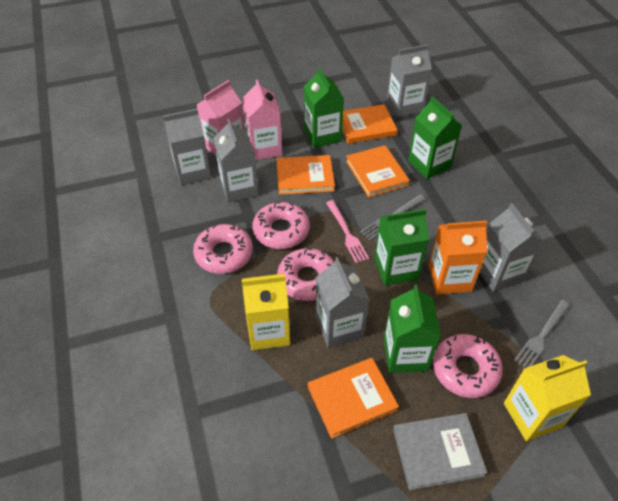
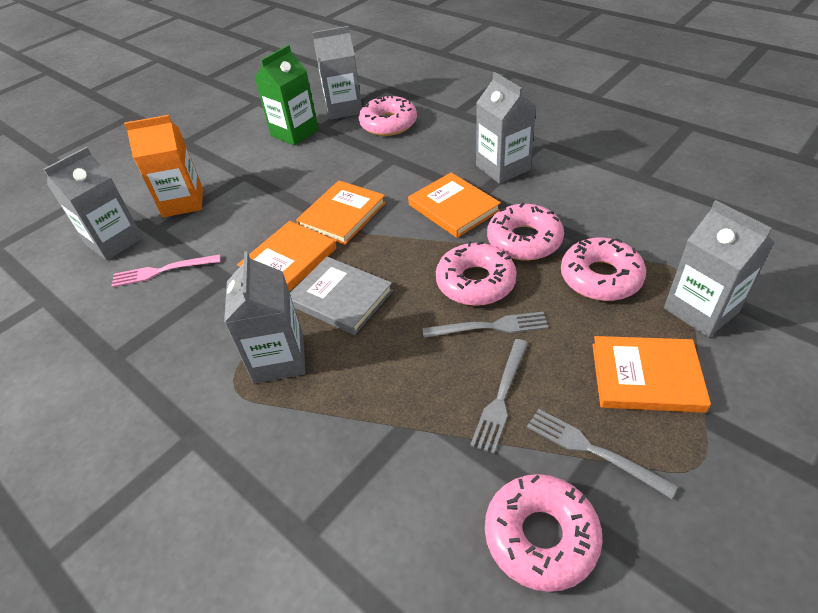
green carton: 4 -> 1
grey fork: 2 -> 3
pink carton: 2 -> 0
pink donut: 4 -> 5
yellow carton: 2 -> 0

